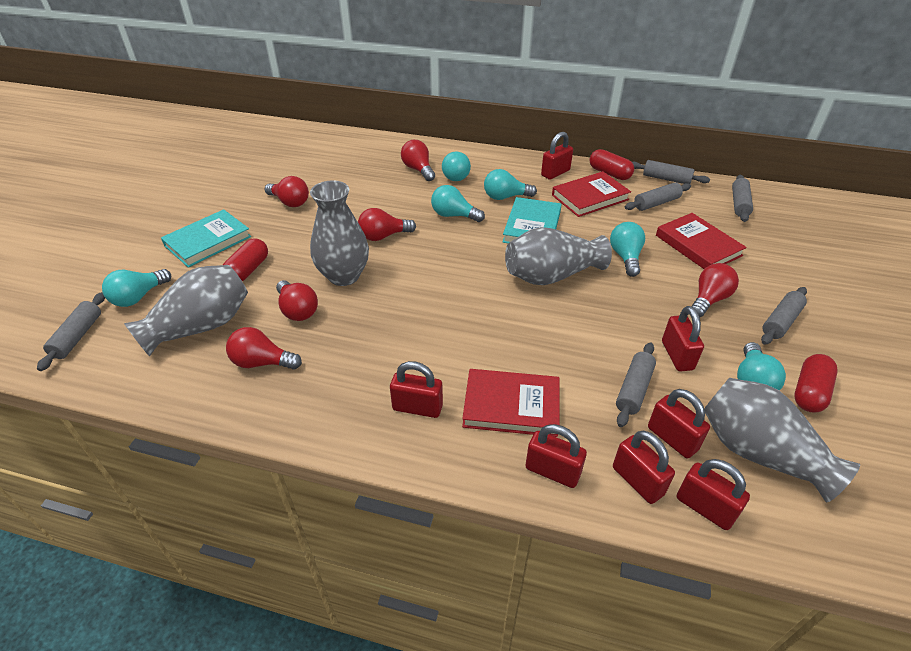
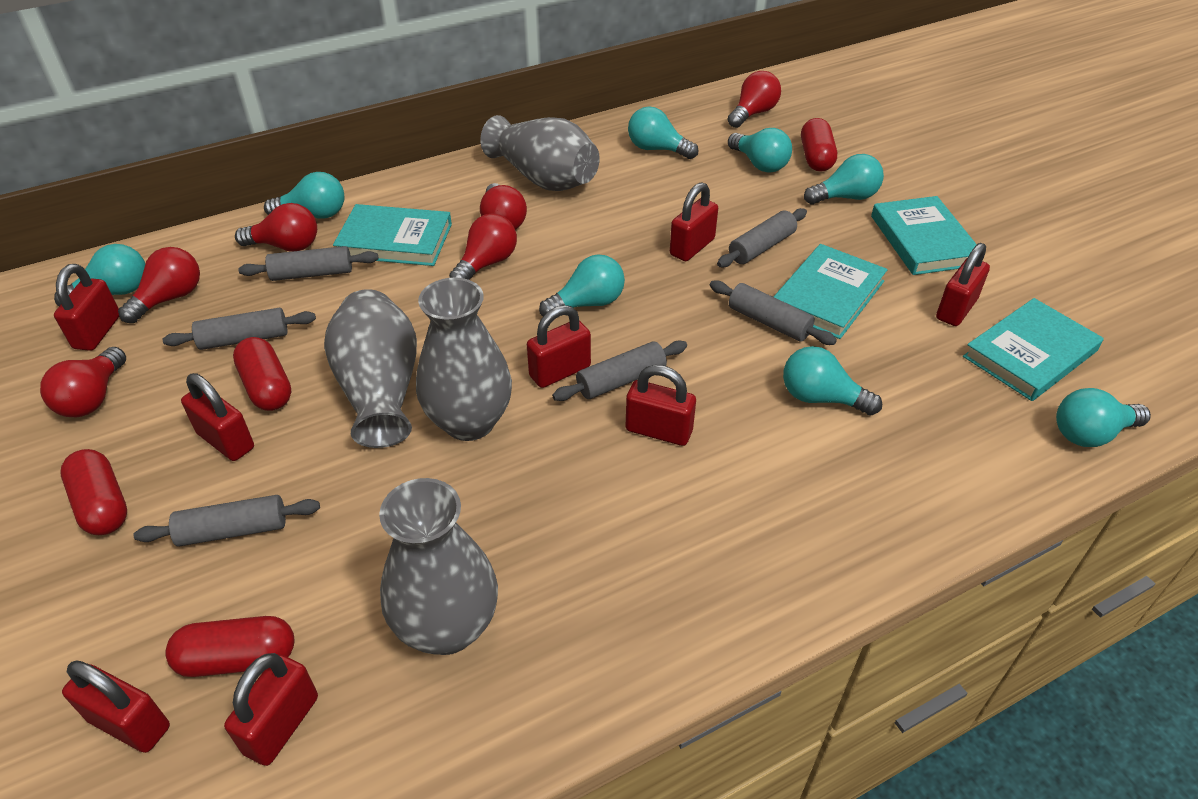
red book: 3 -> 0
red capsule: 3 -> 4
red padlock: 7 -> 8
turquoise book: 2 -> 4
turquoise light bulb: 6 -> 8

